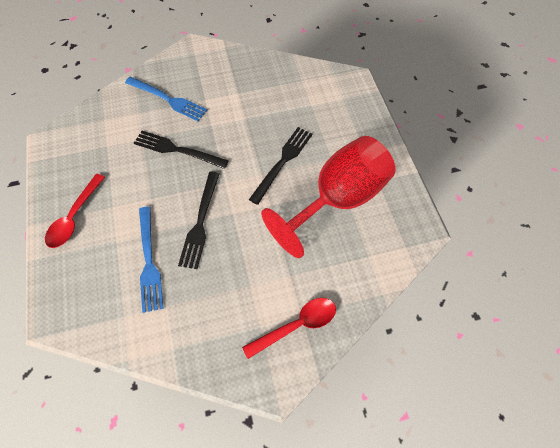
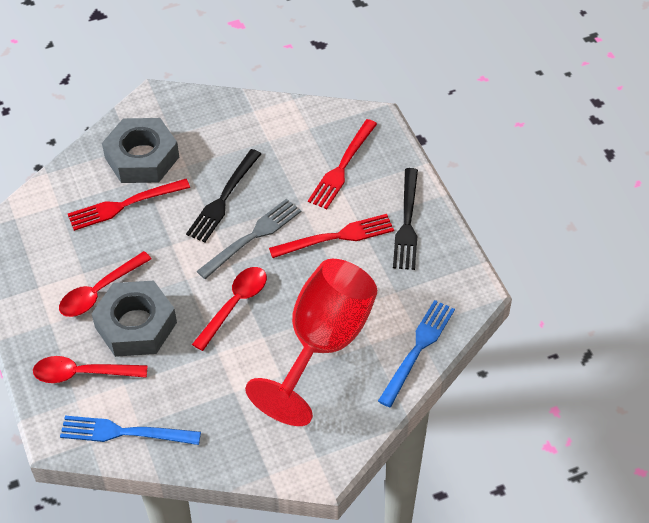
black fork: 3 -> 2
grey fork: 0 -> 1
grey nut: 0 -> 2
red fork: 0 -> 3
red spoon: 2 -> 3

